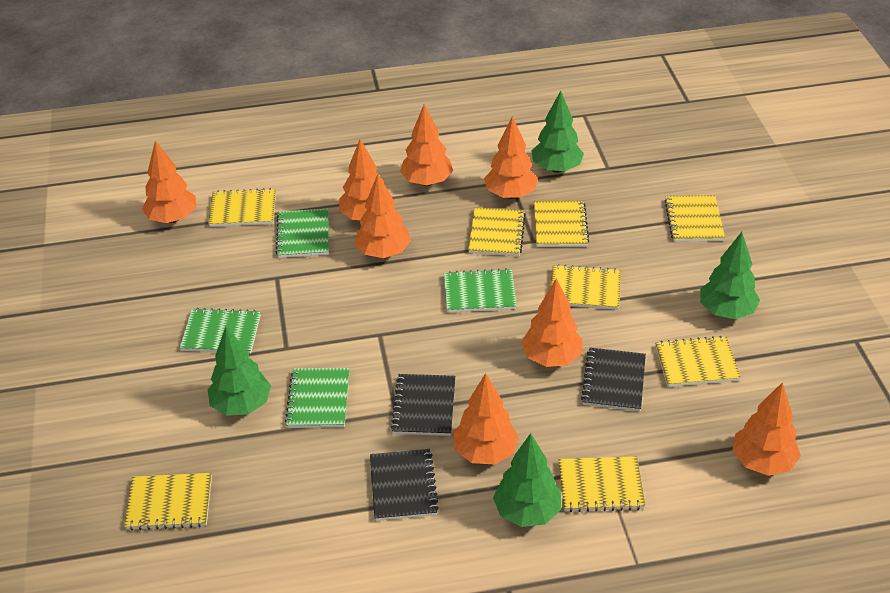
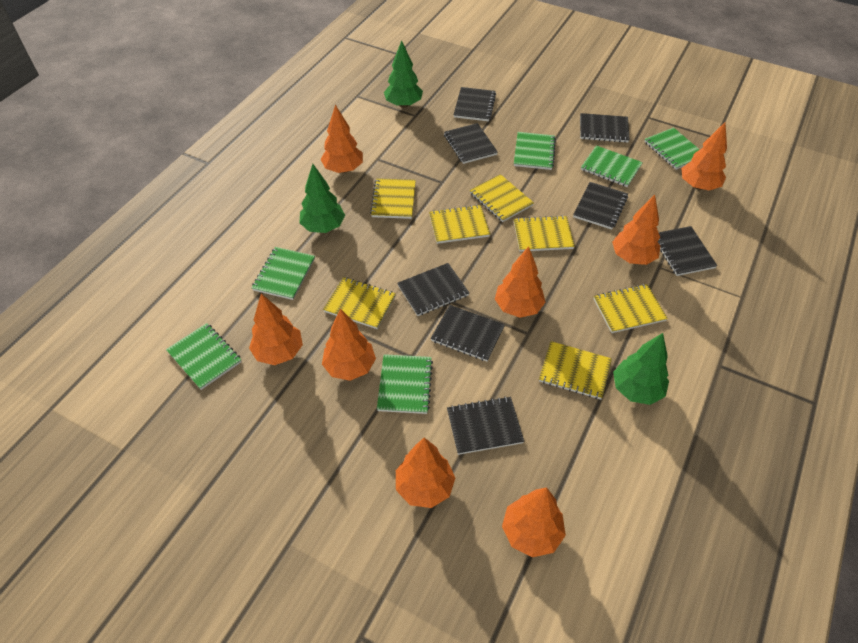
black notebook: 3 -> 8
green notebook: 4 -> 6
green tree: 4 -> 3
yellow notebook: 8 -> 7

